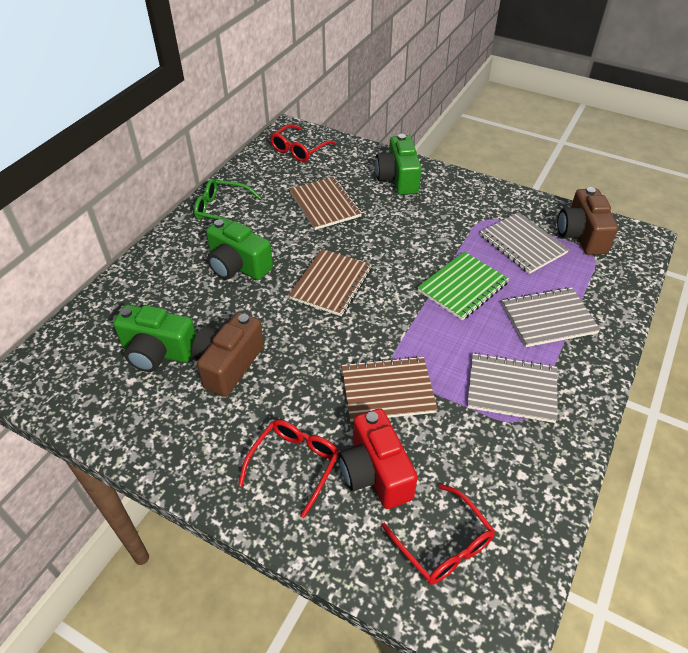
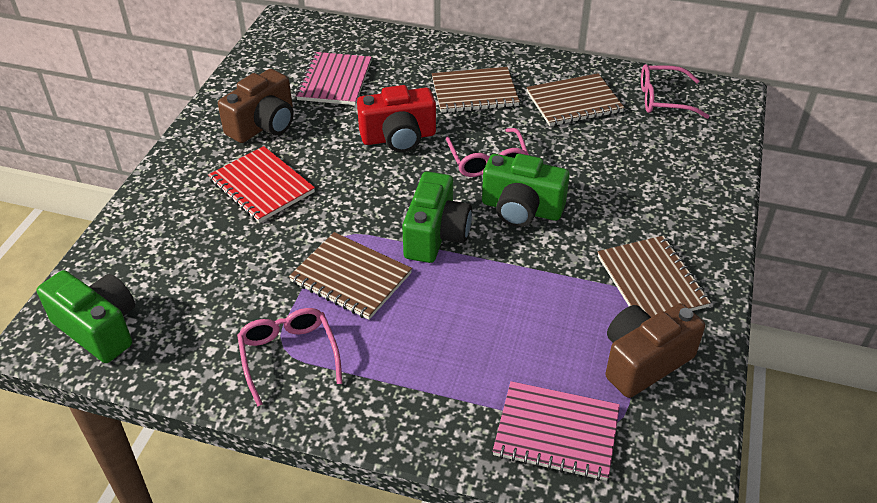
brown notebook: 3 -> 4
green glasses: 1 -> 0
green notebook: 1 -> 0
grey notebook: 3 -> 0
pink glasses: 0 -> 3
pink notebook: 0 -> 2
red glasses: 3 -> 0
red notebook: 0 -> 1

